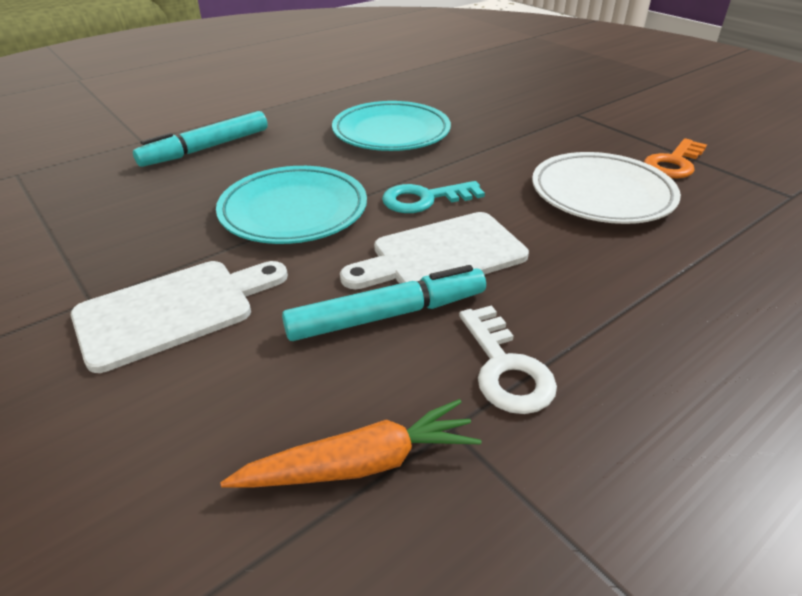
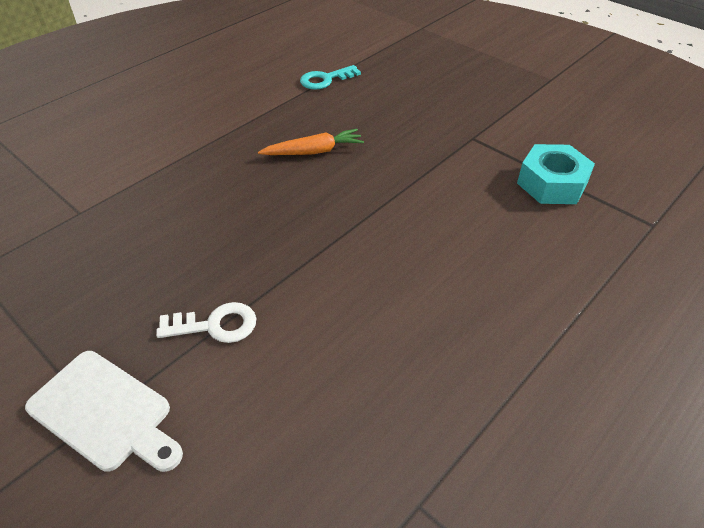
orange key: 1 -> 0
turquoise marker: 2 -> 0
turquoise nut: 0 -> 1
turquoise plate: 2 -> 0
white cutting board: 2 -> 1
white plate: 1 -> 0

